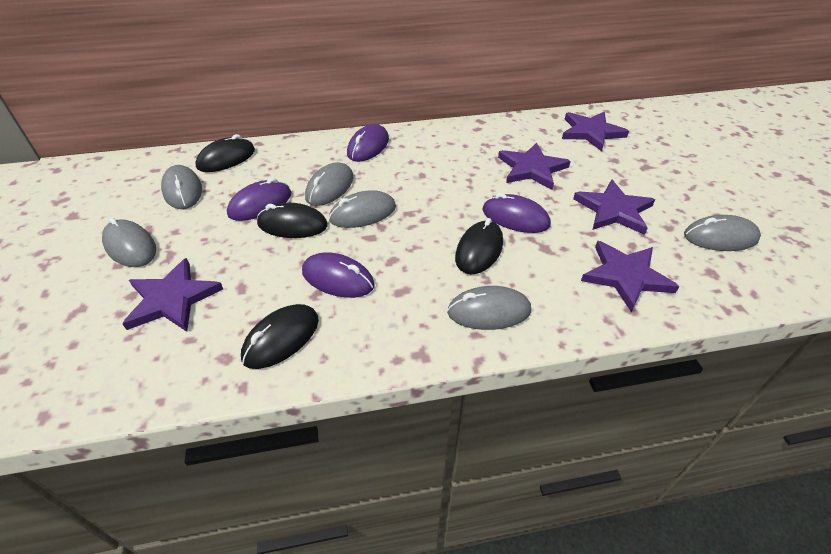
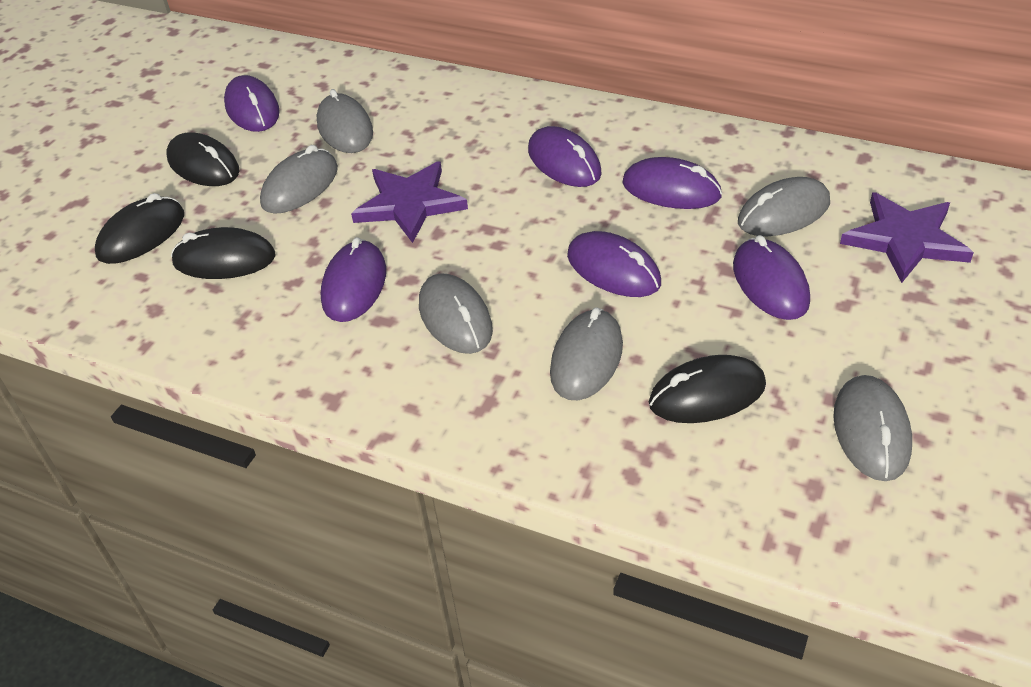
purple mouse: 4 -> 6
purple star: 5 -> 2

